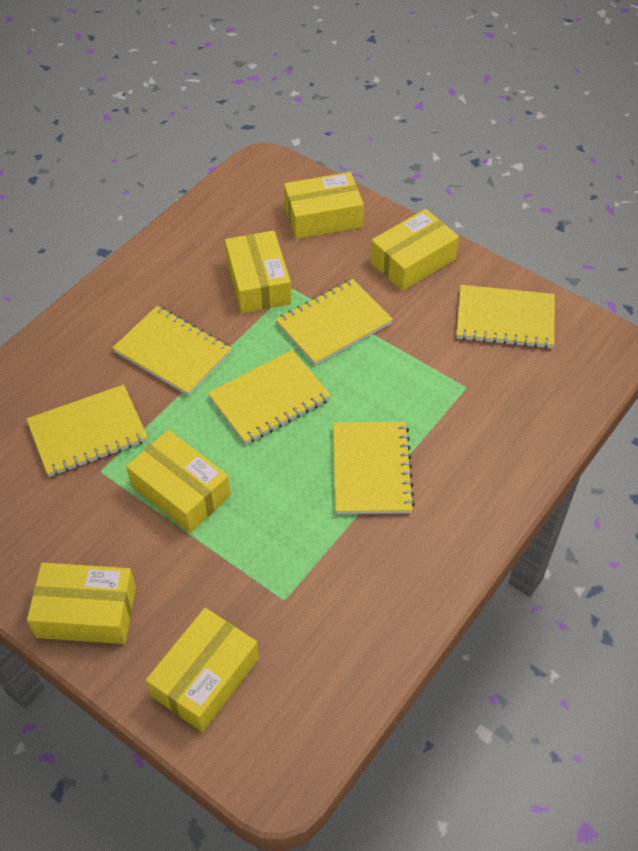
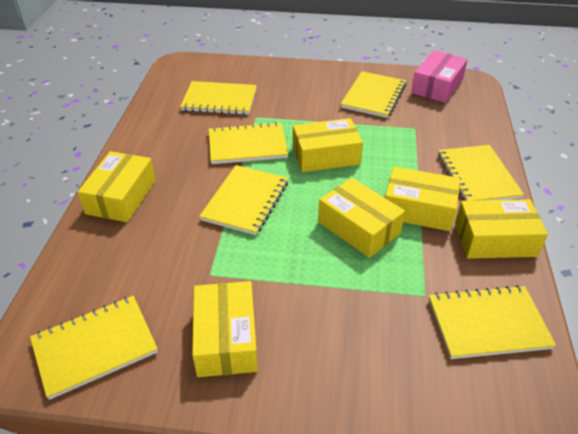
pink box: 0 -> 1
yellow notebook: 6 -> 7

